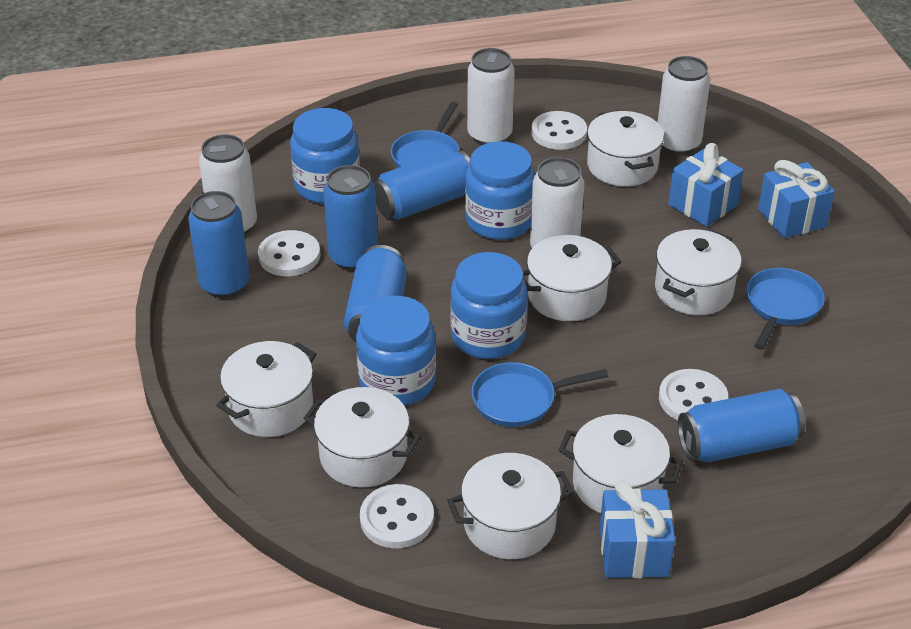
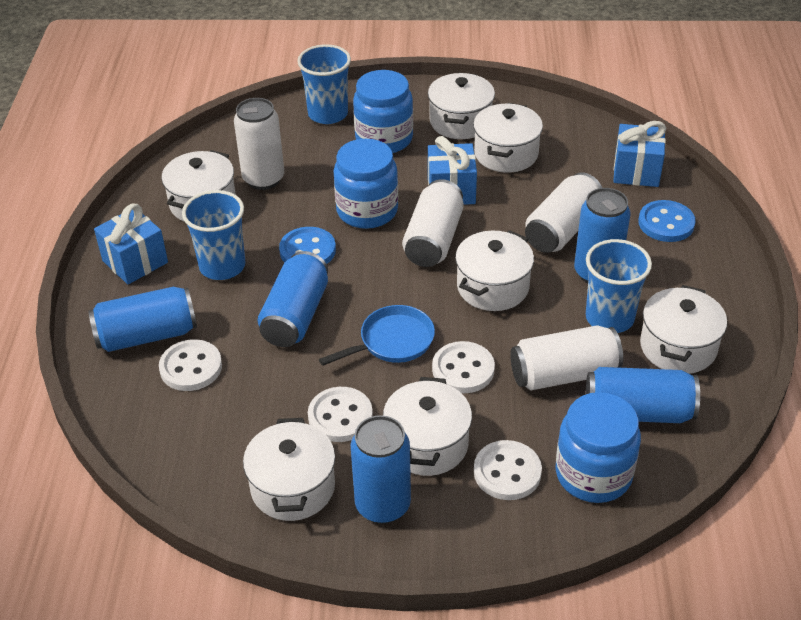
blue button: 0 -> 2
blue cup: 0 -> 3
blue jar: 4 -> 3
blue pan: 3 -> 1

